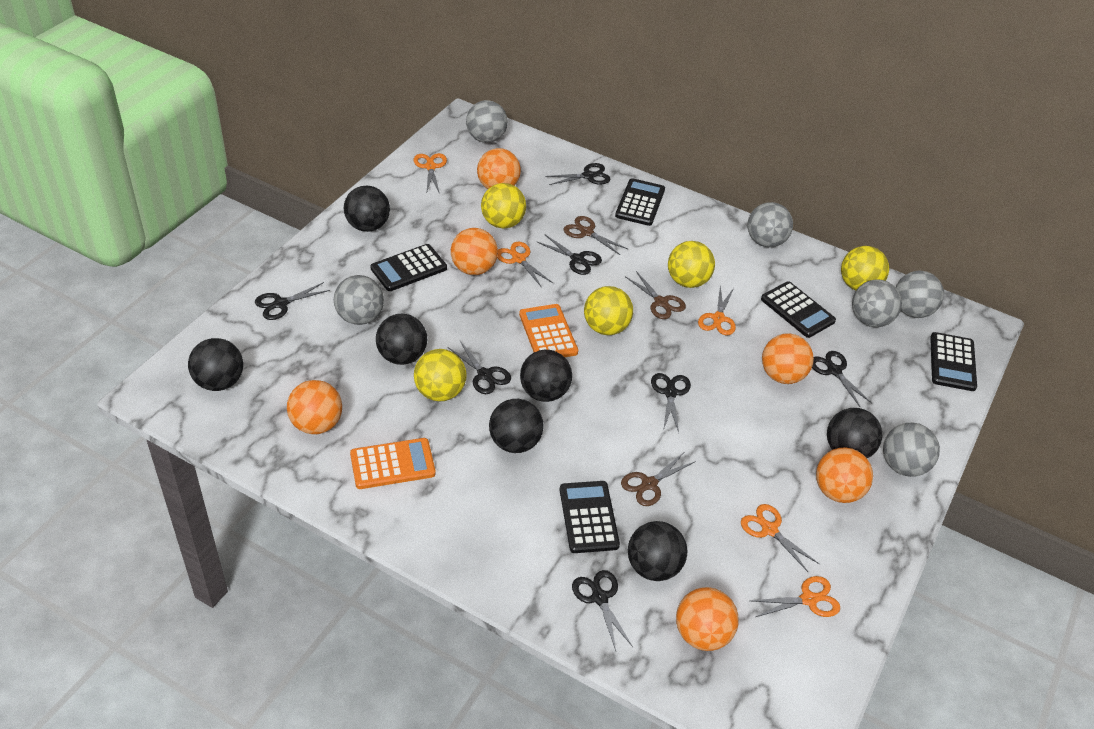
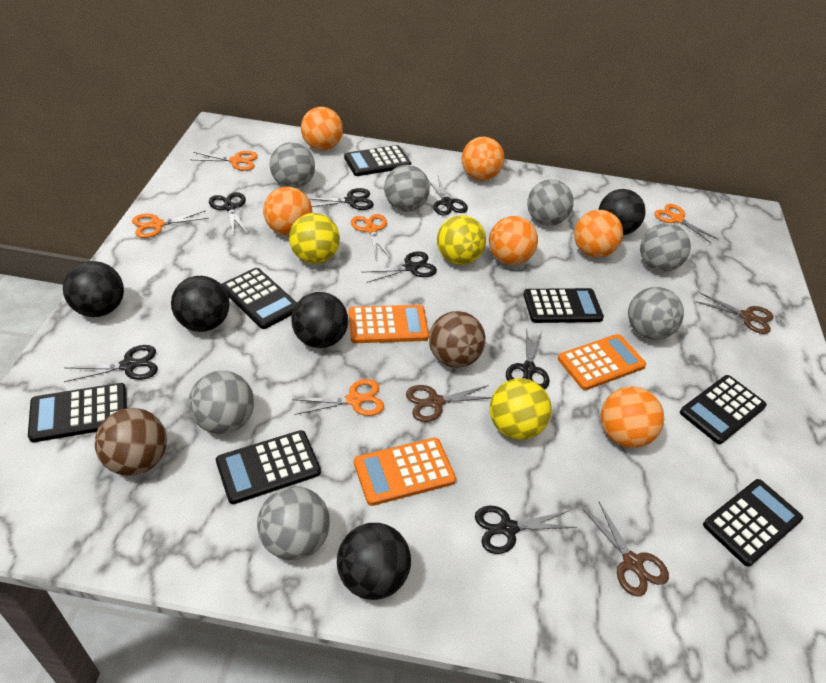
black ball: 7 -> 5
black calculator: 5 -> 7
brown ball: 0 -> 2
grey ball: 6 -> 7
orange calculator: 2 -> 3
yellow ball: 5 -> 3

